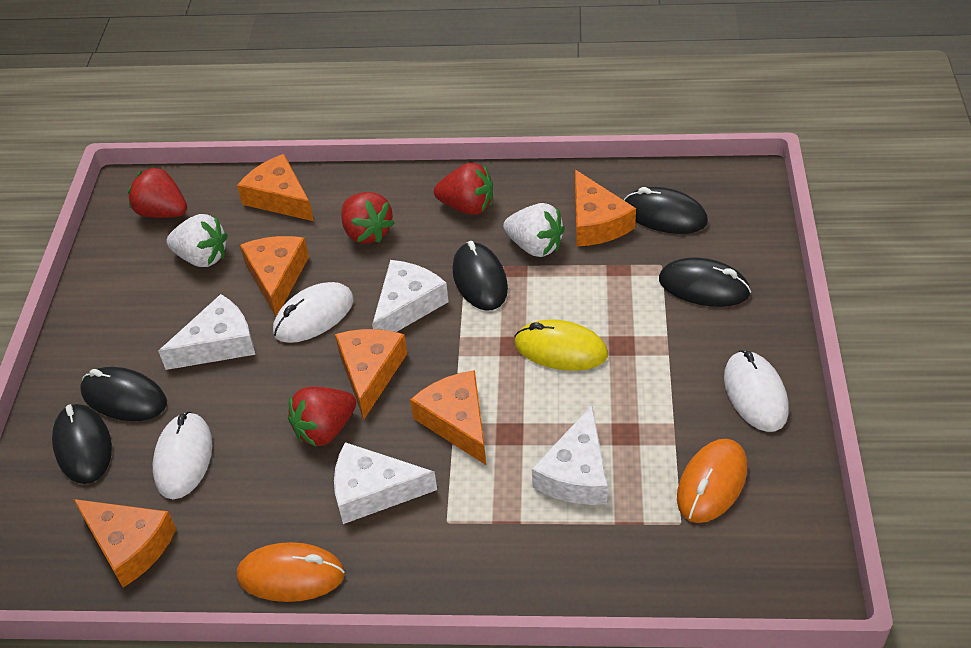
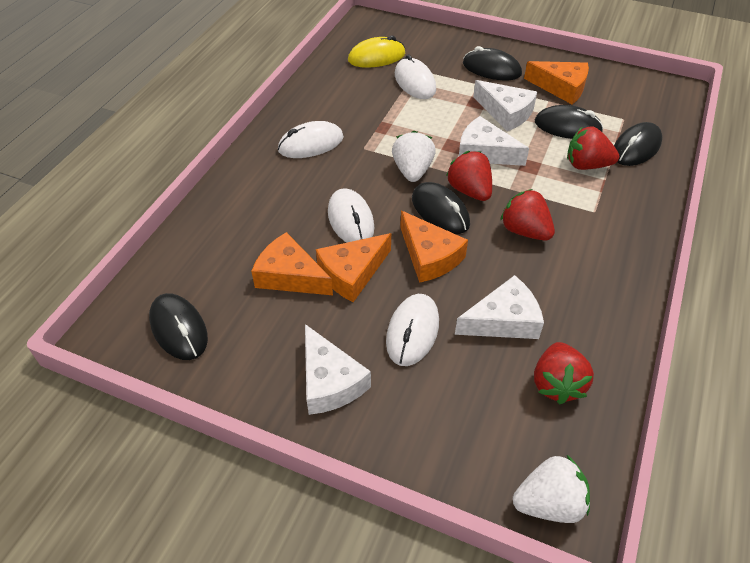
orange cheese: 6 -> 4
orange mouse: 2 -> 0
white mouse: 3 -> 4

